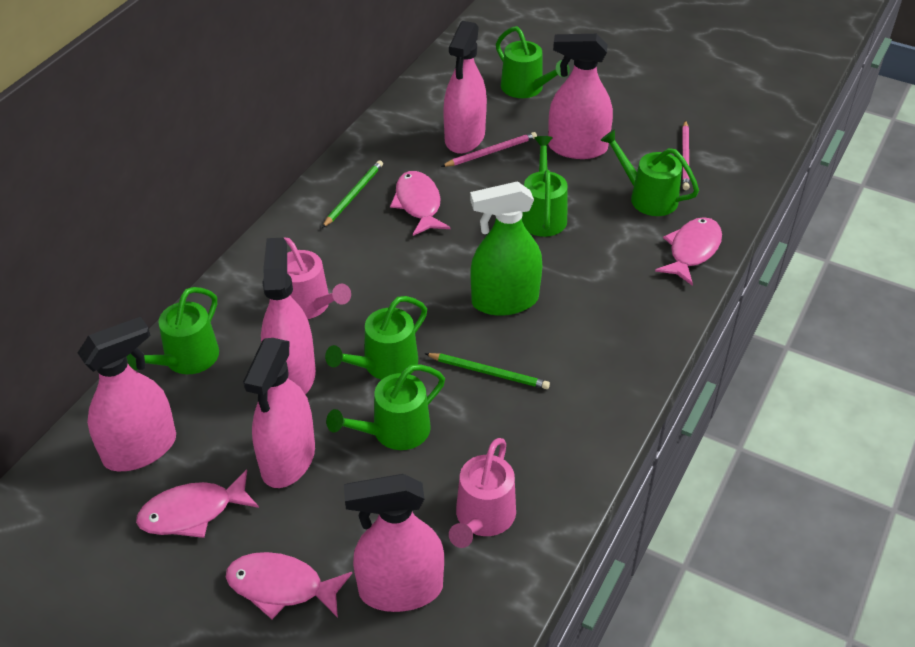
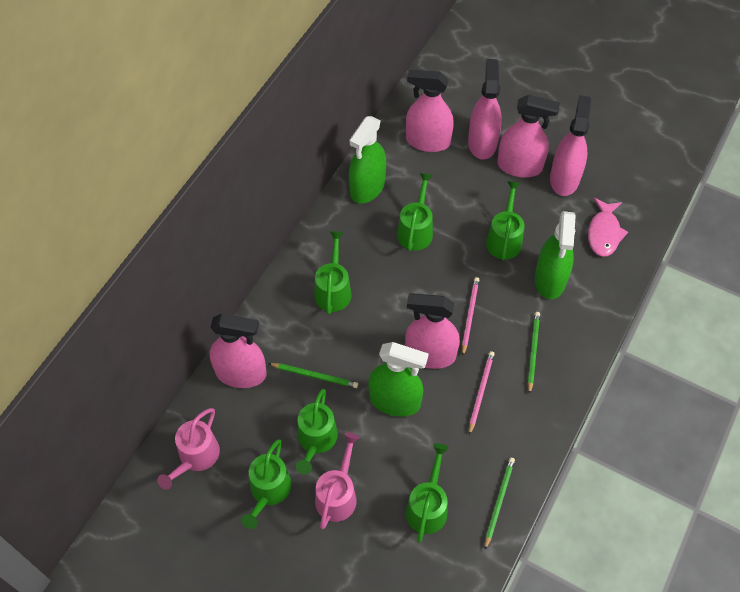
green pencil: 2 -> 3
green spray bottle: 1 -> 3
pink fish: 4 -> 1

